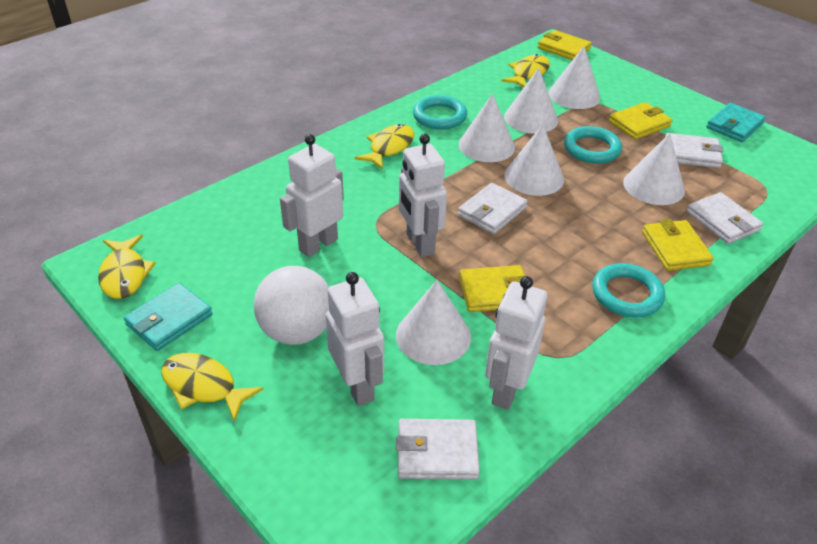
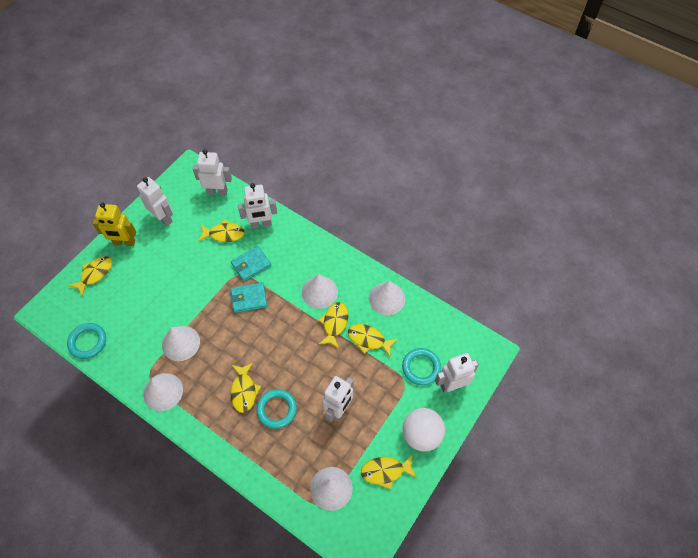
white cone: 6 -> 5
white robot: 4 -> 5
white wallet: 4 -> 0
yellow fish: 4 -> 6
yellow robot: 0 -> 1
yellow wallet: 4 -> 0

